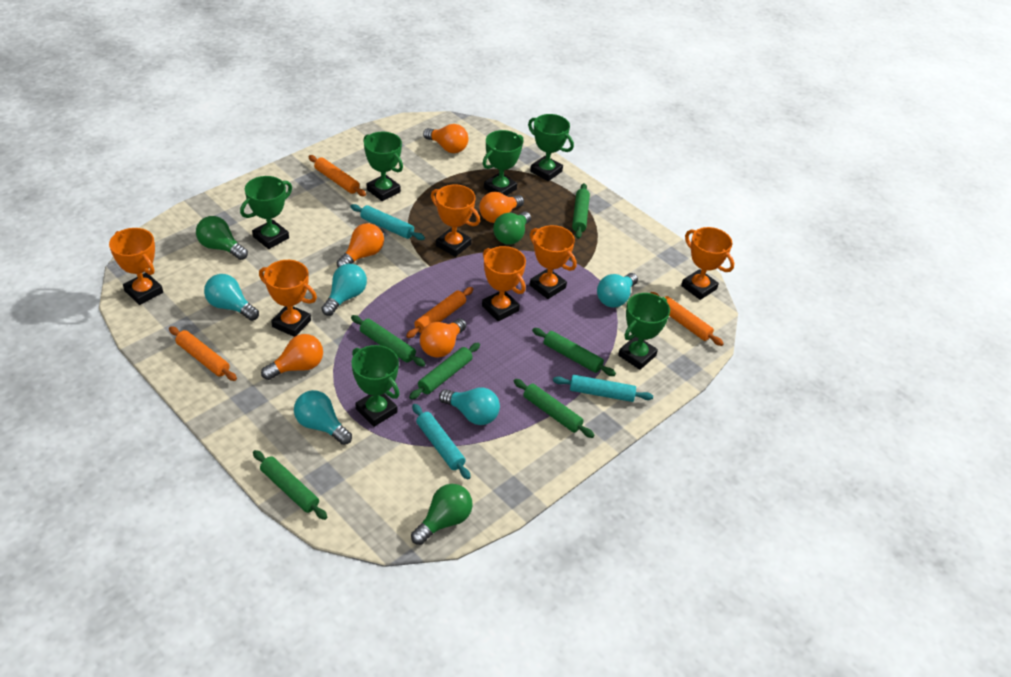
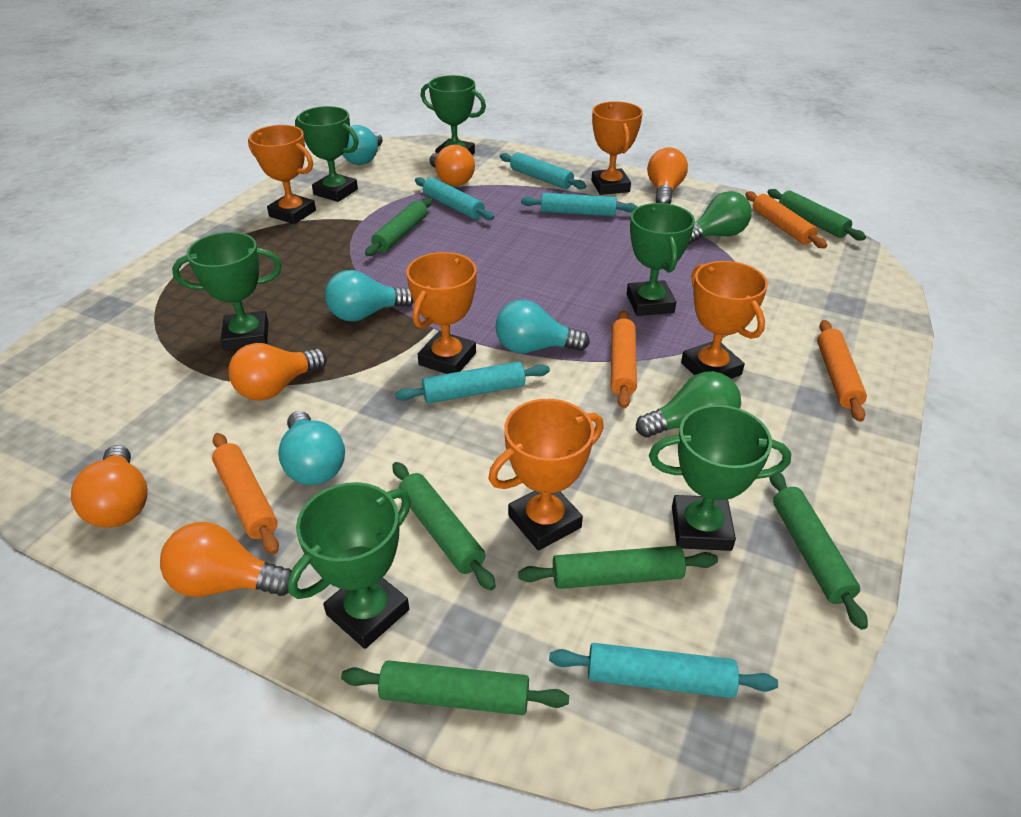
green light bulb: 3 -> 2
orange trophy: 6 -> 5
turquoise light bulb: 5 -> 4
turquoise rolling pin: 3 -> 5

